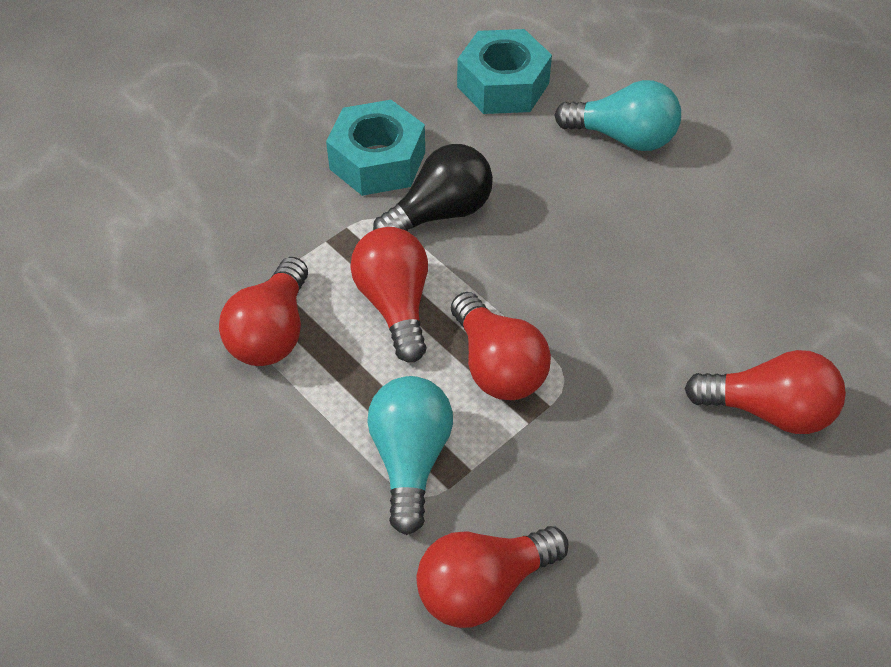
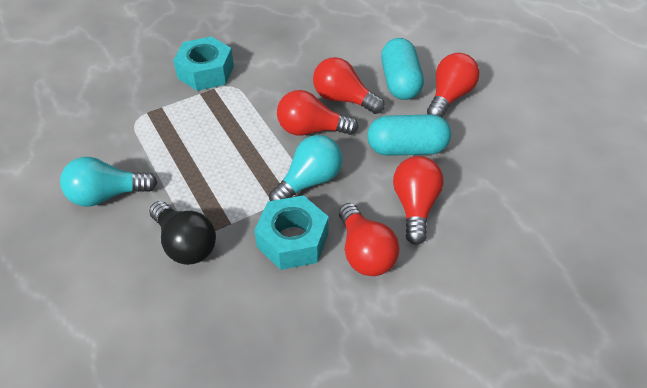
turquoise capsule: 0 -> 2

